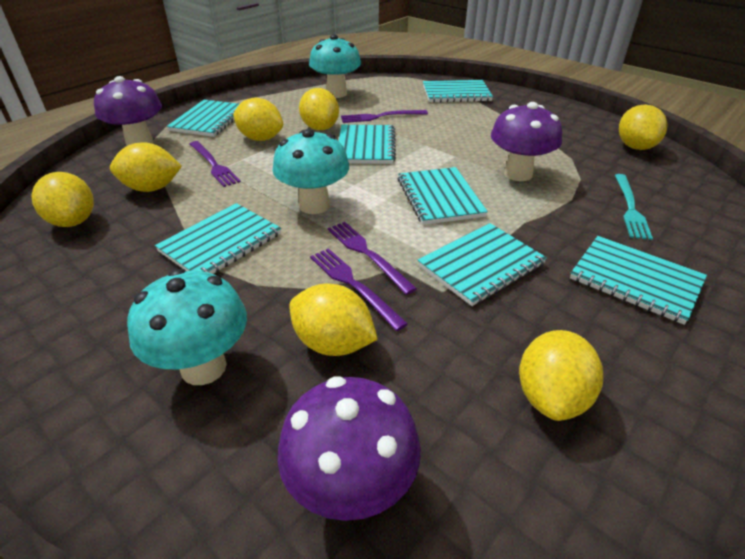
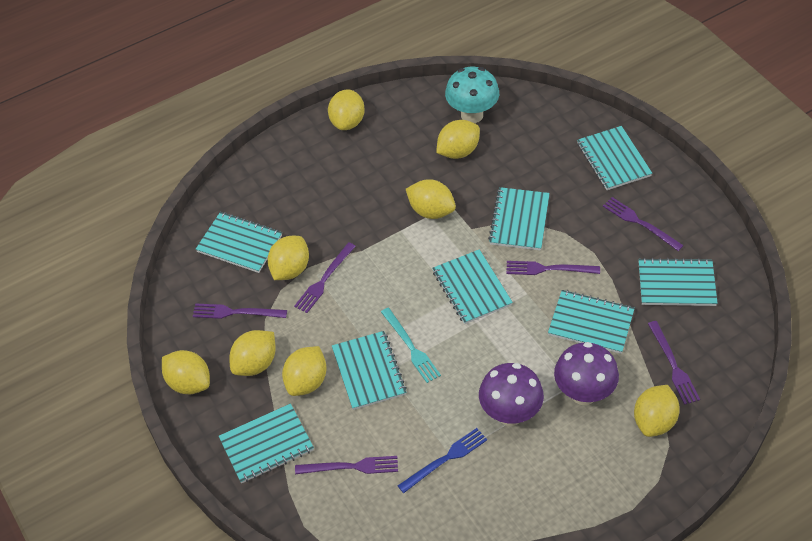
blue fork: 0 -> 1
purple fork: 4 -> 6
purple mushroom: 3 -> 2
turquoise mushroom: 3 -> 1
turquoise notebook: 7 -> 8
yellow lemon: 7 -> 8

